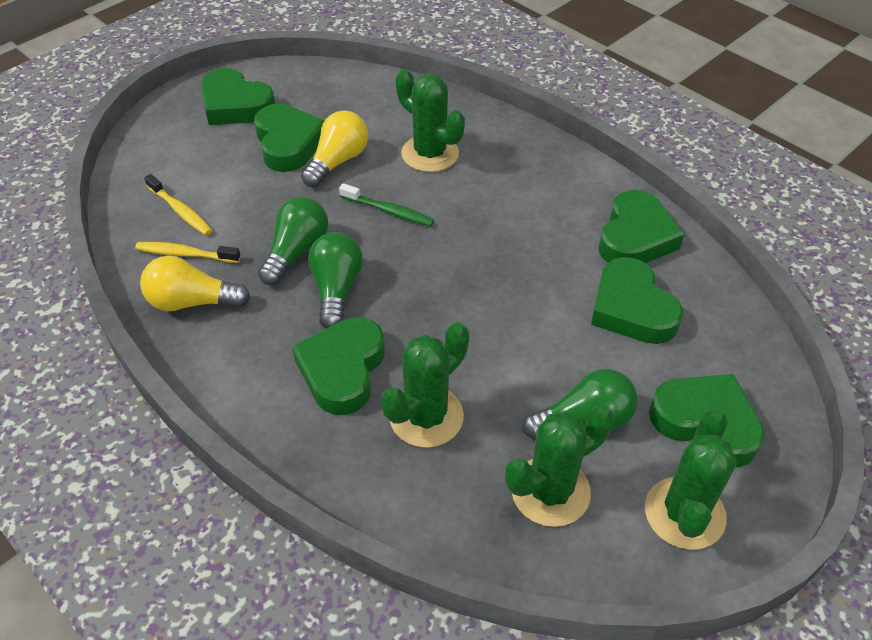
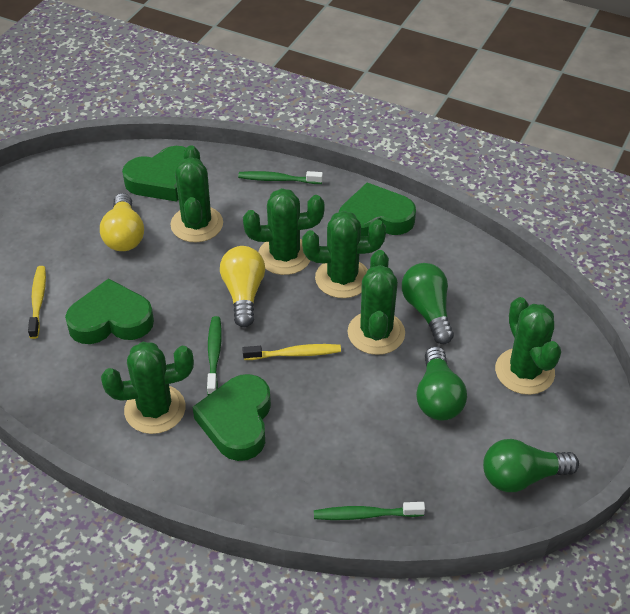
green cactus: 4 -> 6
green heart: 6 -> 4
green toothbrush: 1 -> 3

